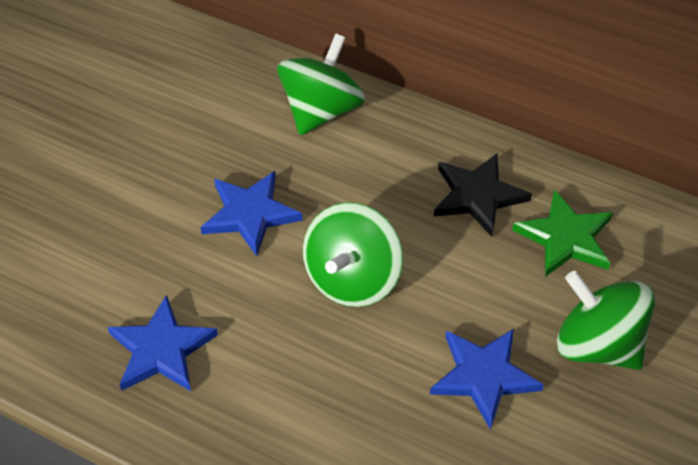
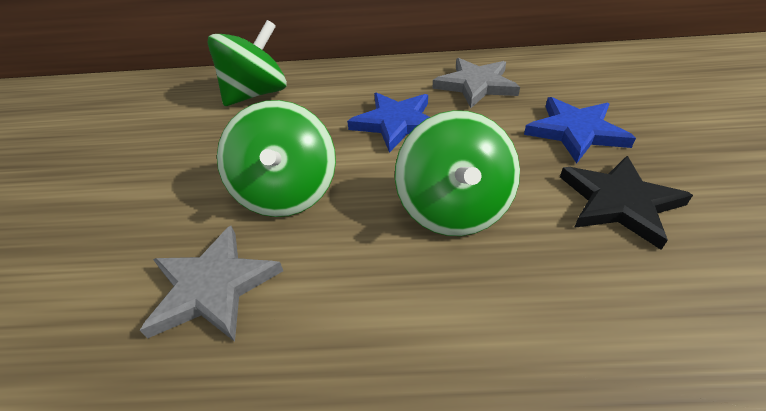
blue star: 3 -> 2
green star: 1 -> 0
grey star: 0 -> 2

